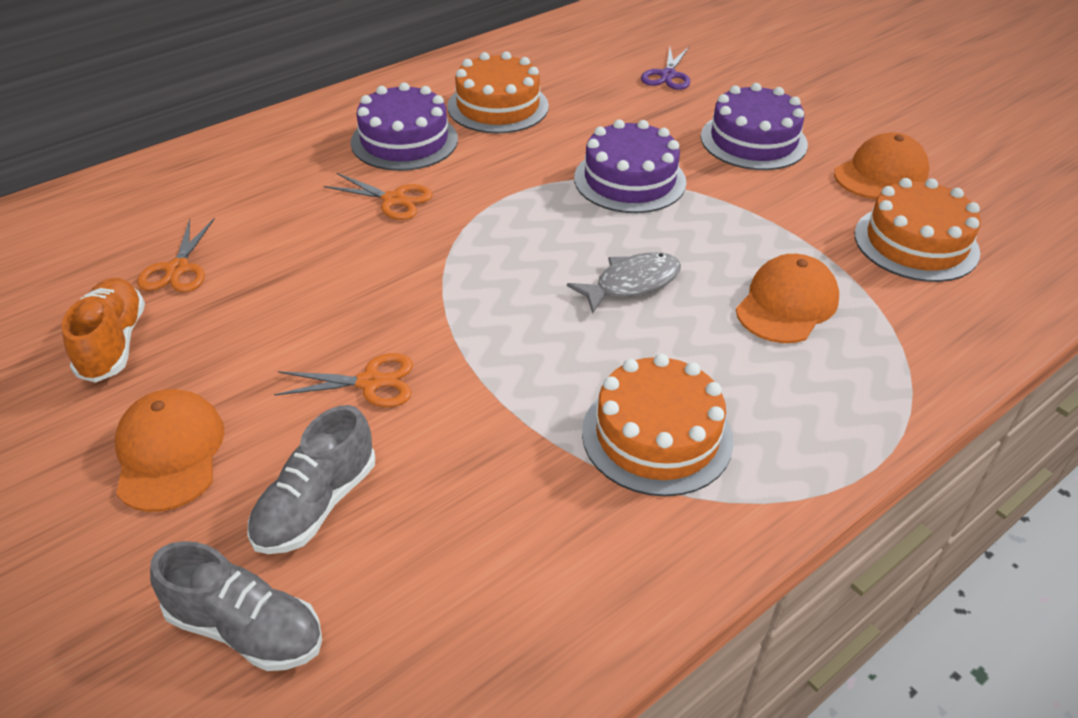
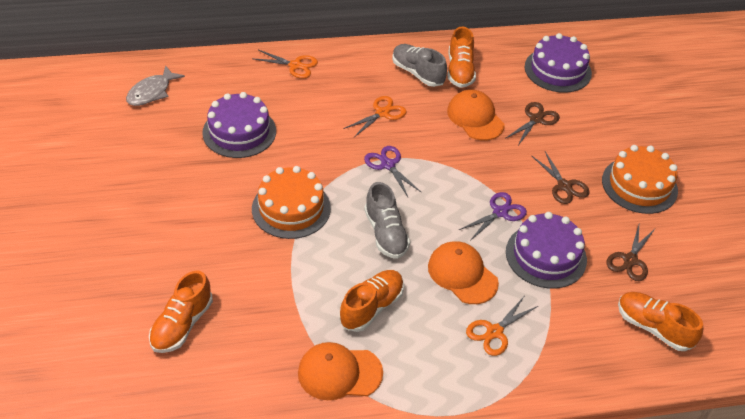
brown scissors: 0 -> 3
orange cake: 3 -> 2
orange shoe: 1 -> 4
purple scissors: 1 -> 2

